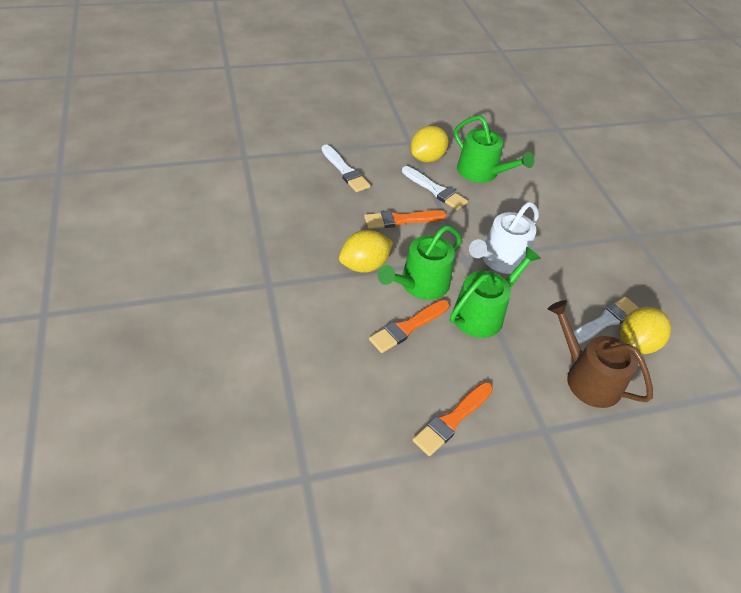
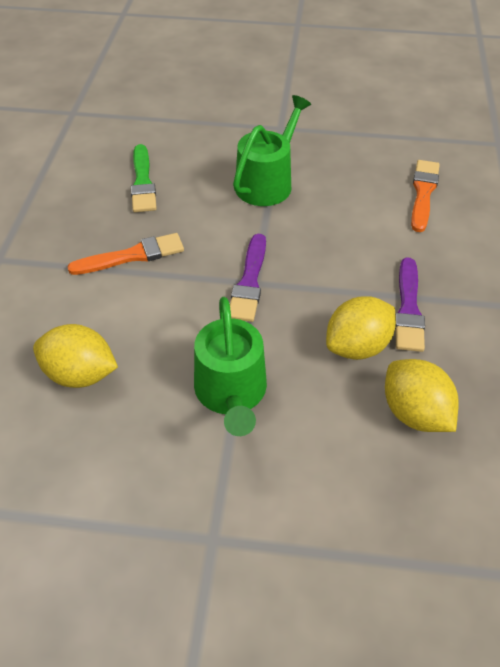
brown watering can: 1 -> 0
green brush: 0 -> 1
green watering can: 3 -> 2
orange brush: 3 -> 2
purple brush: 0 -> 2
white brush: 3 -> 0
white watering can: 1 -> 0

